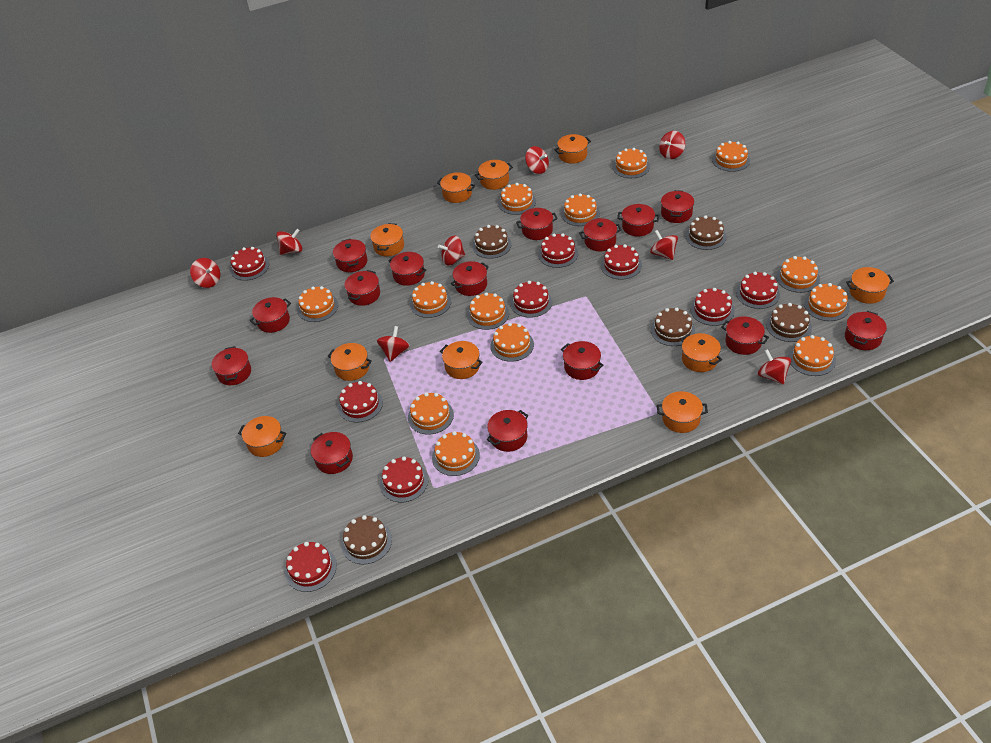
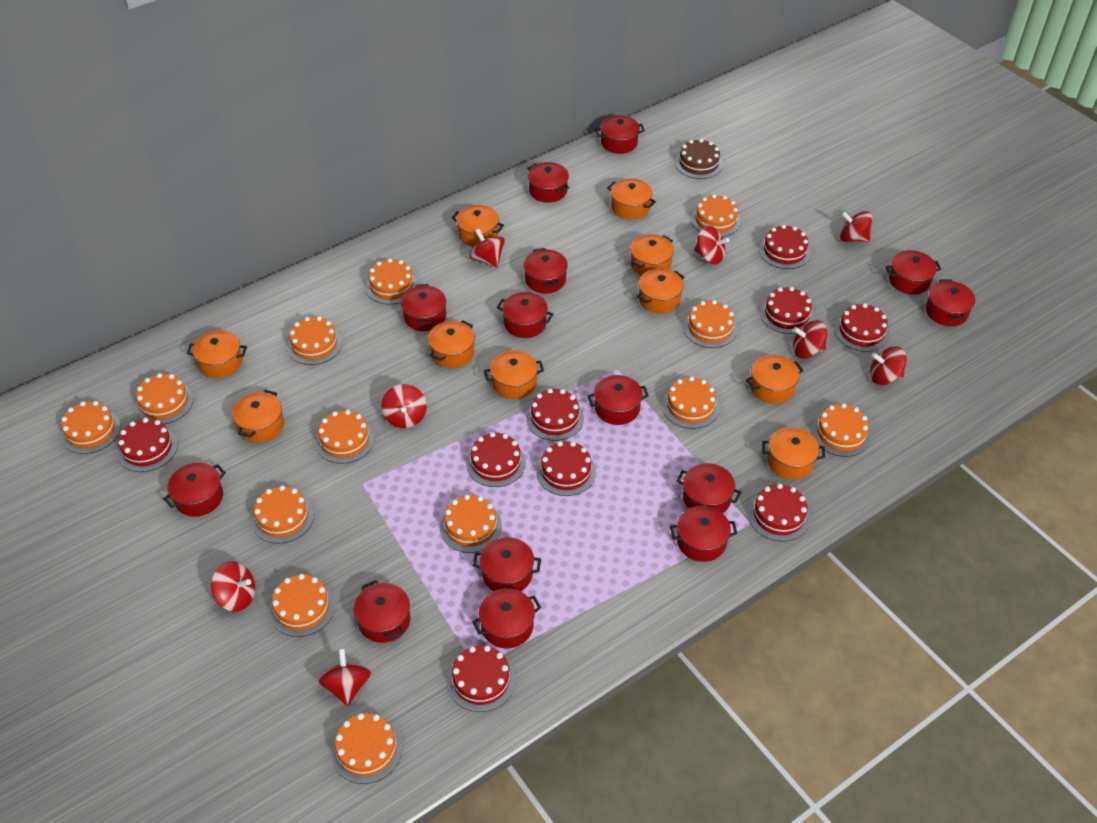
brown cake: 5 -> 1
red pot: 15 -> 14

